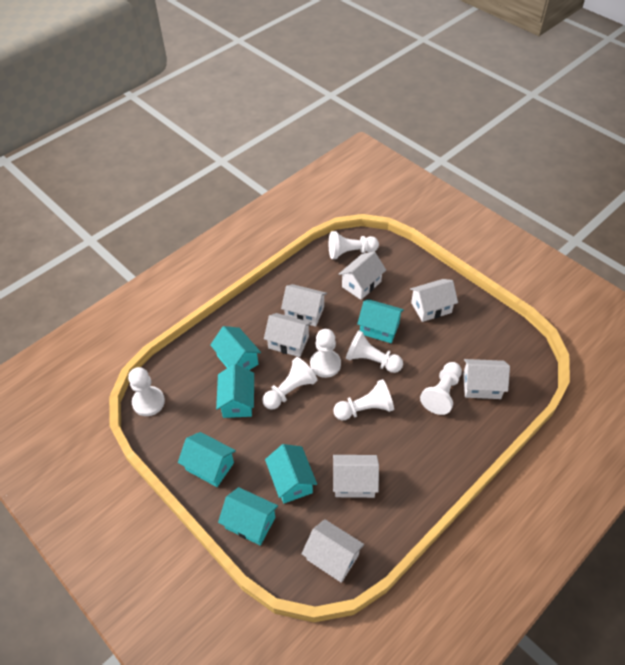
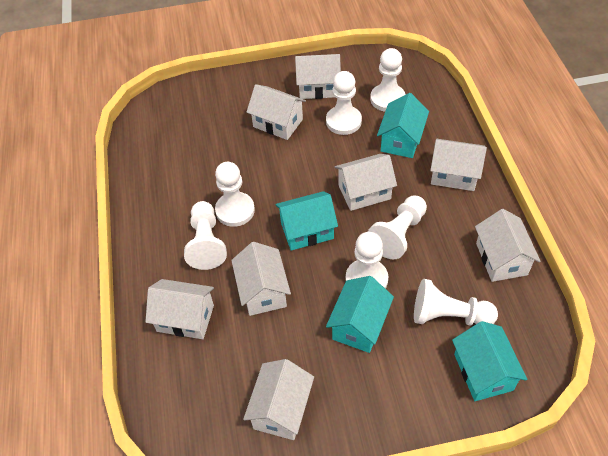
turquoise house: 6 -> 4
white house: 7 -> 8

